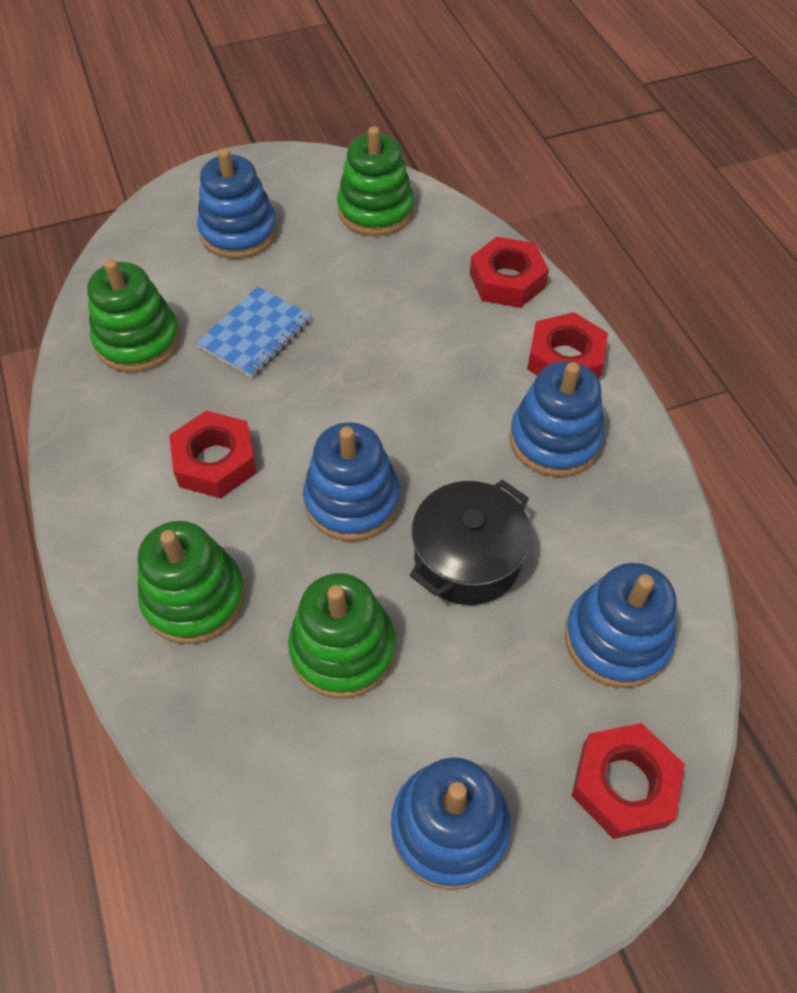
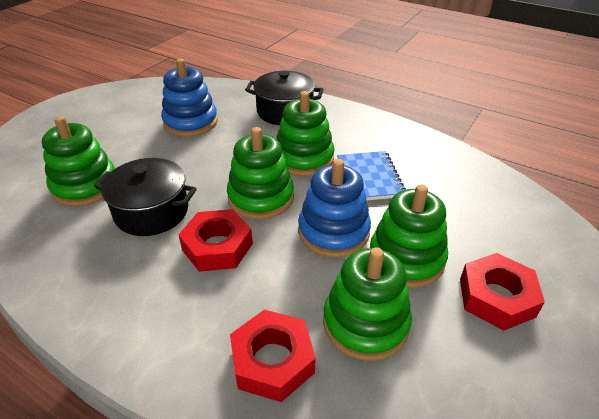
black pot: 1 -> 2
blue stacking toy: 5 -> 2
green stacking toy: 4 -> 5
red nut: 4 -> 3

